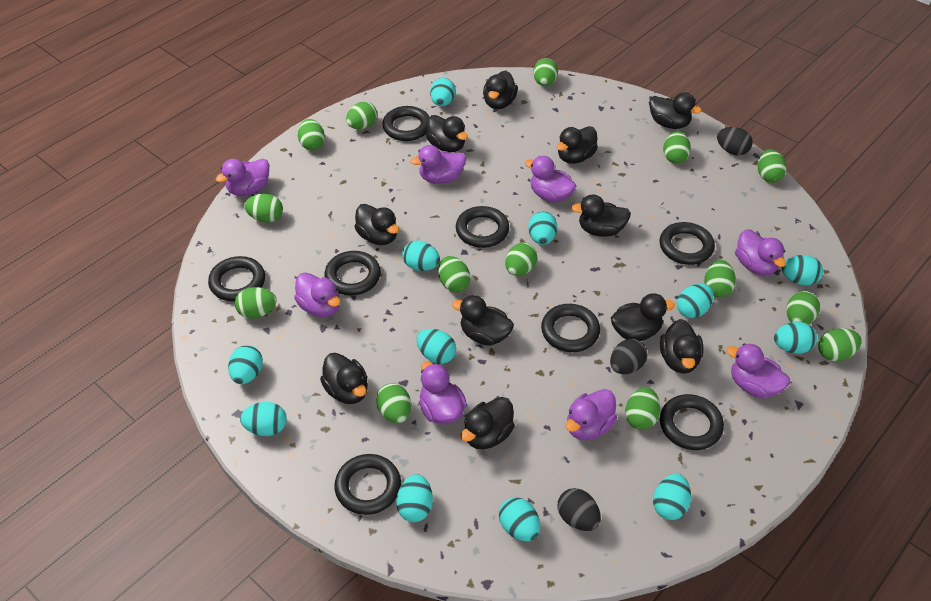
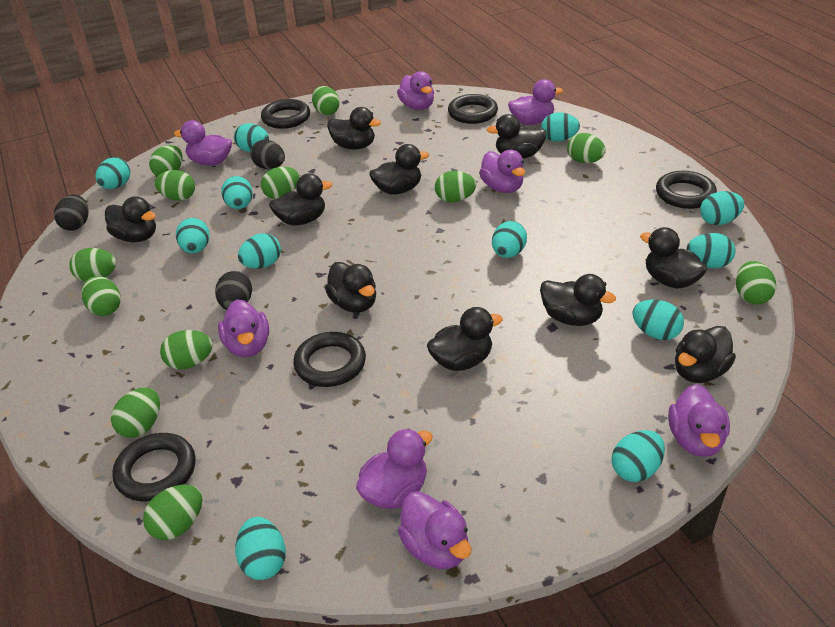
black duck: 11 -> 10
black ring: 8 -> 5
green egg: 14 -> 12

